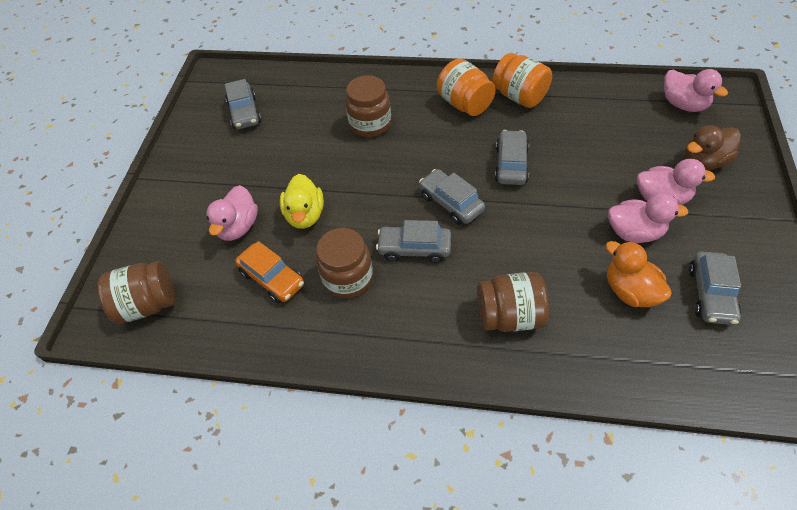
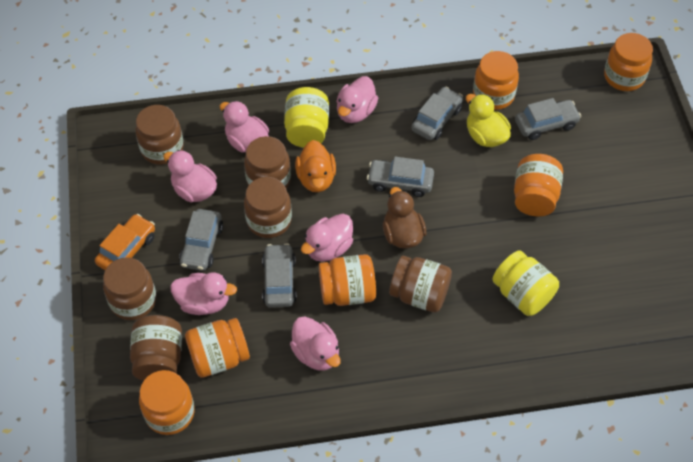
brown jar: 4 -> 6
orange jar: 2 -> 6
pink duck: 4 -> 6
yellow jar: 0 -> 2

